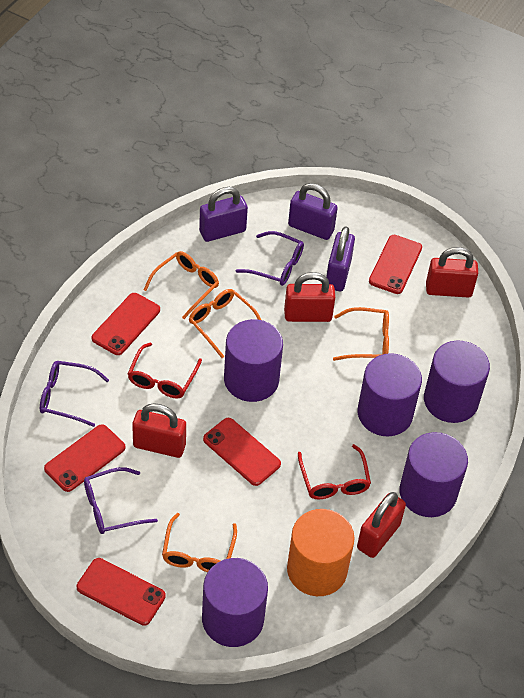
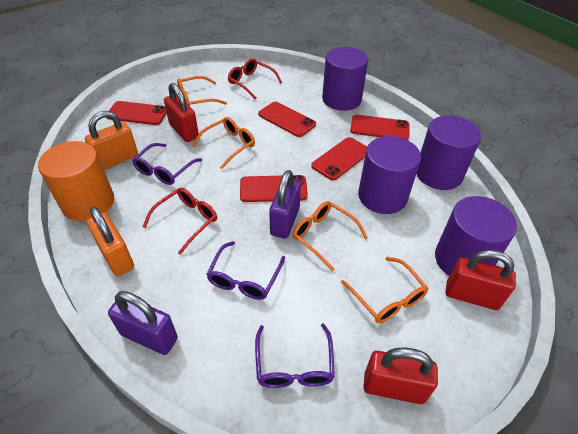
orange padlock: 0 -> 2
purple cylinder: 5 -> 4
purple padlock: 3 -> 2
red padlock: 4 -> 3

